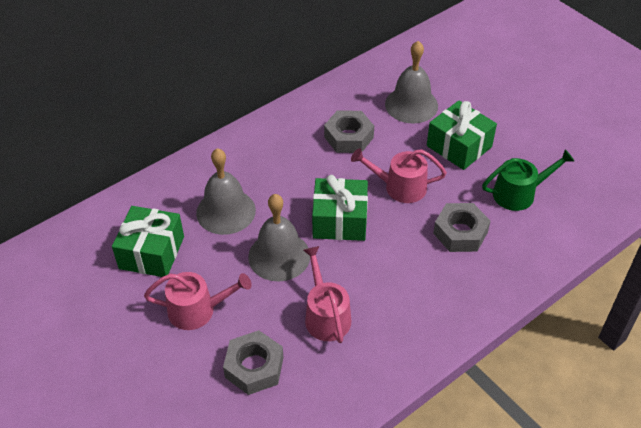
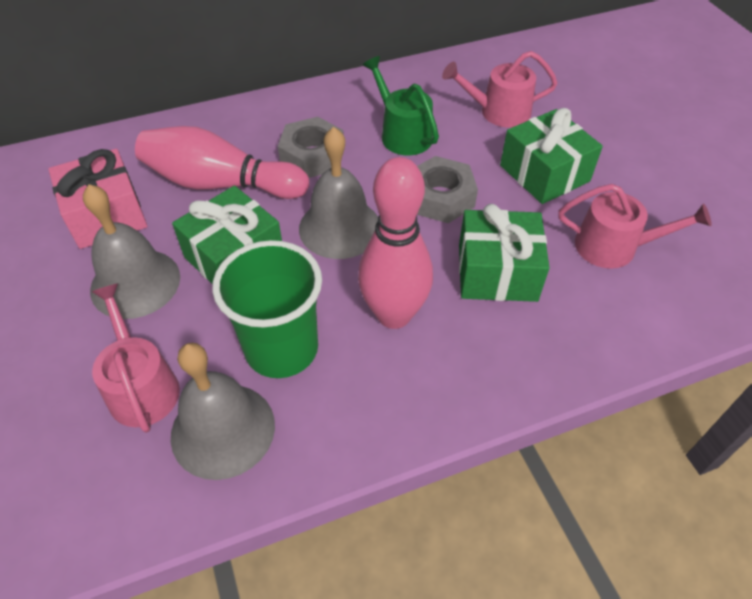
green cup: 0 -> 1
grey nut: 3 -> 2
pink bowling pin: 0 -> 2
pink gift: 0 -> 1

